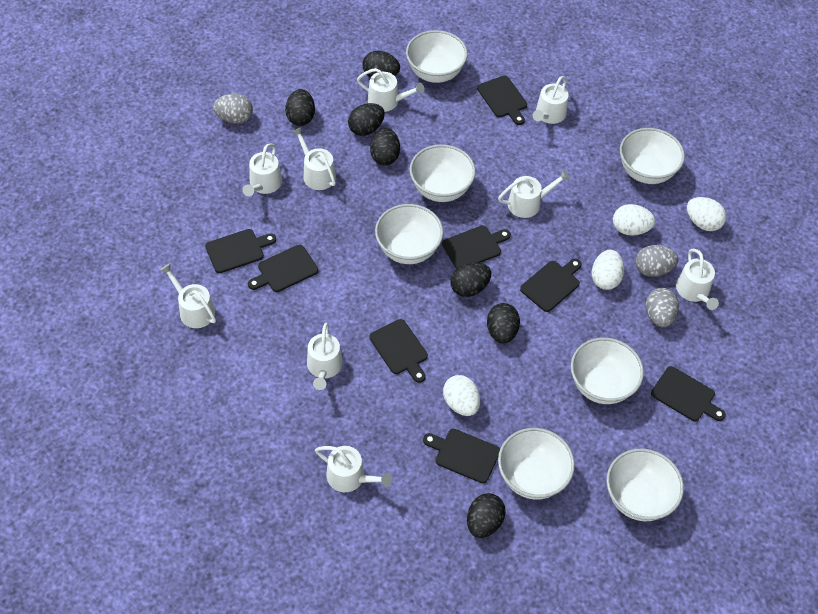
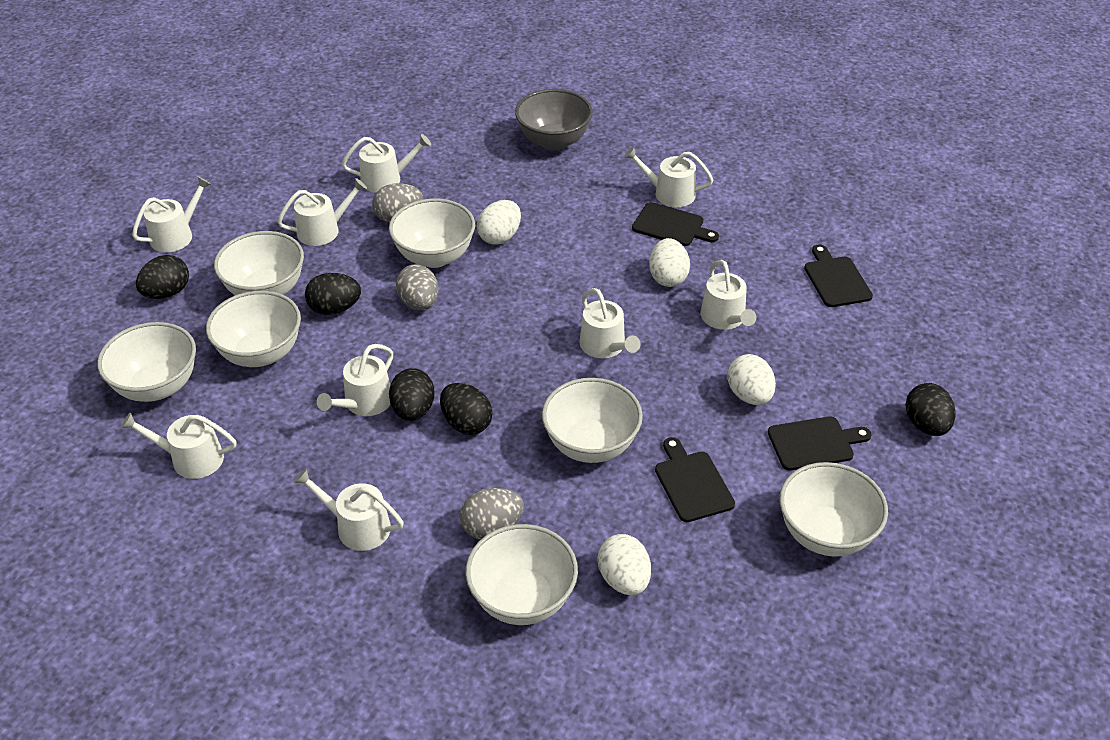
black cutting board: 8 -> 4
black egg: 7 -> 5
grey bowl: 0 -> 1

